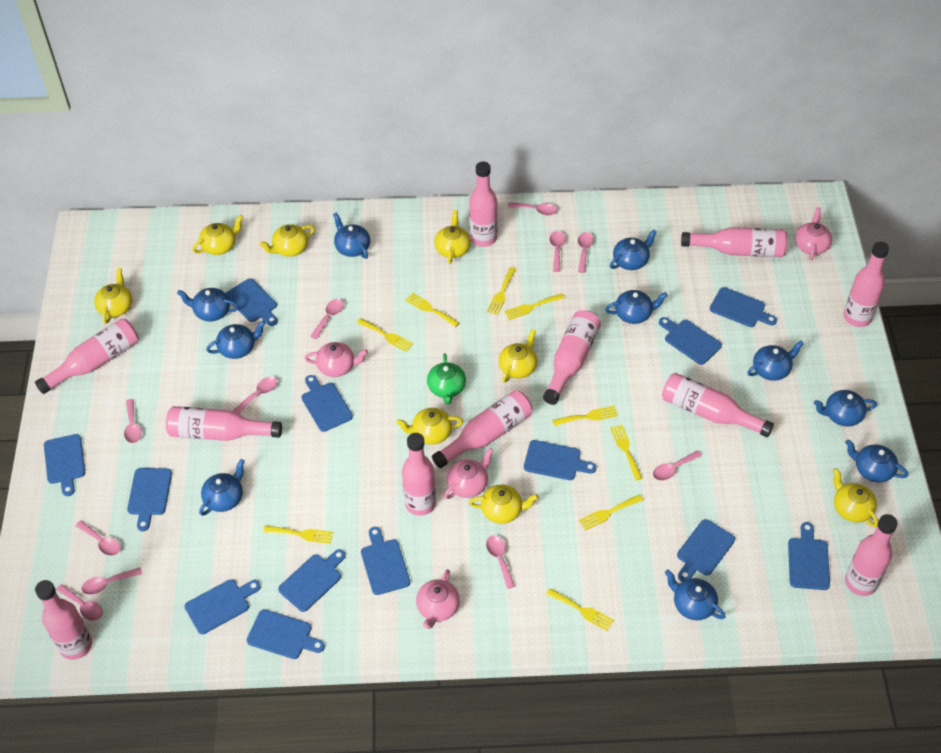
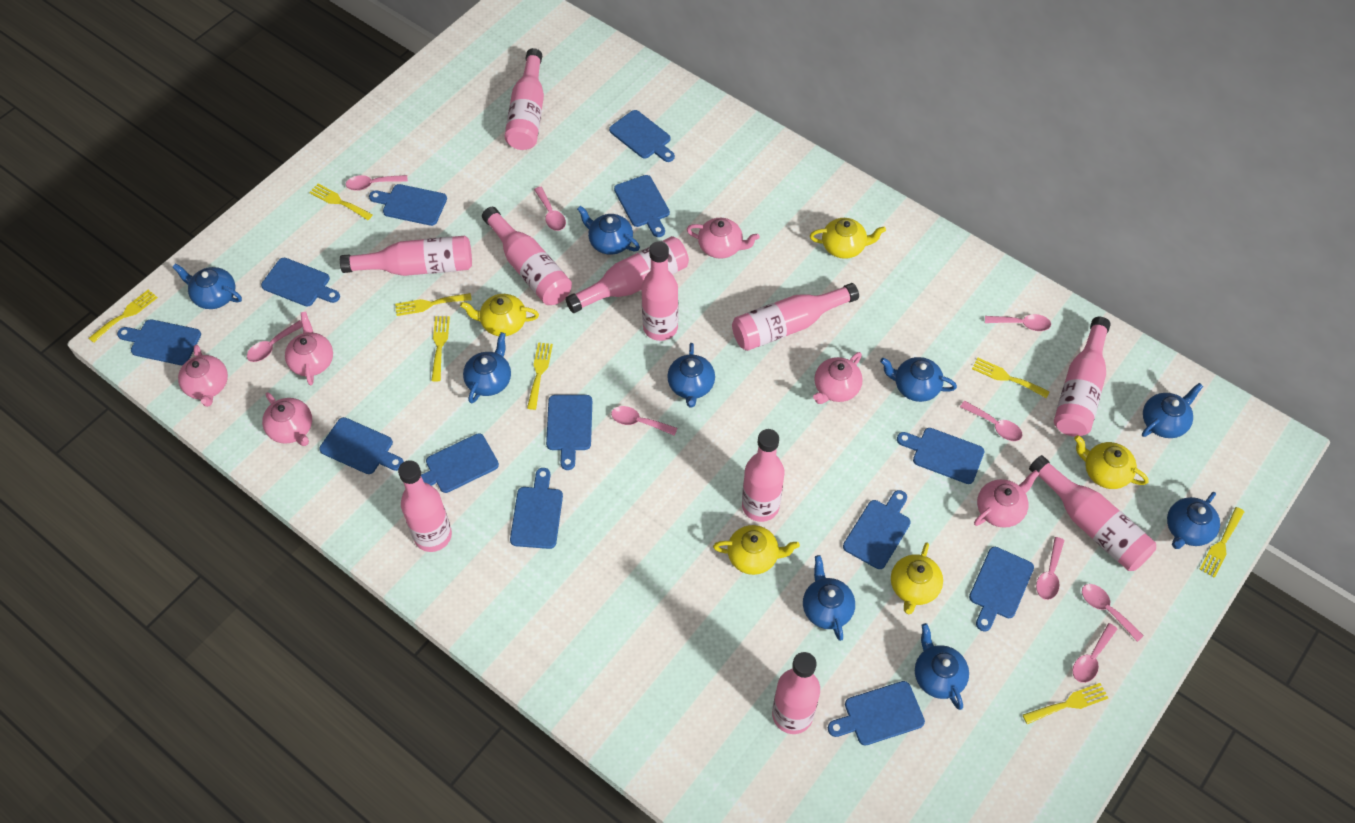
blue teapot: 10 -> 9
green teapot: 1 -> 0
pink spoon: 11 -> 9
pink teapot: 4 -> 6
yellow fork: 9 -> 8
yellow teapot: 8 -> 5

